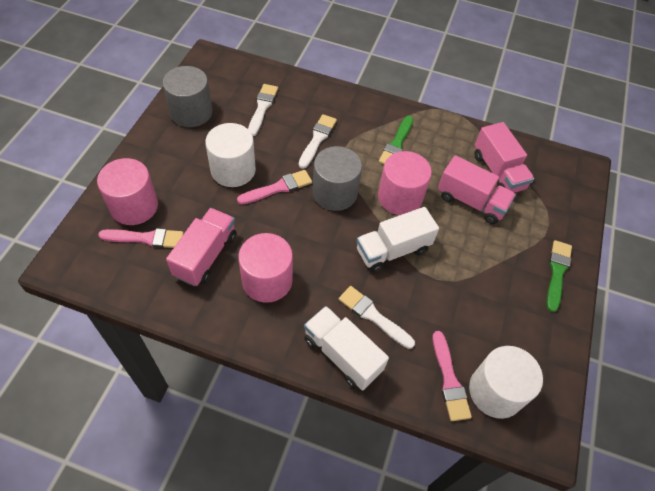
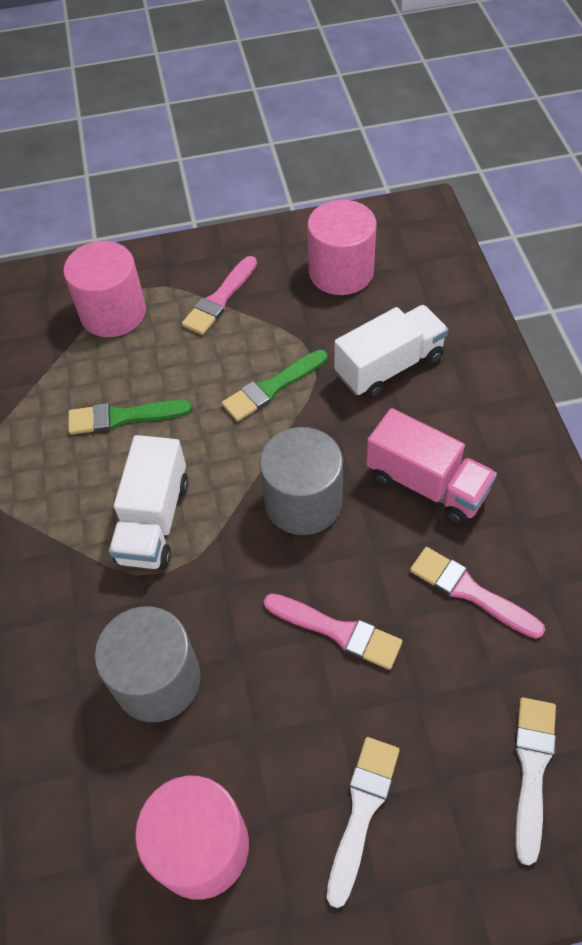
pink truck: 3 -> 1
white brush: 3 -> 2
white cylinder: 2 -> 0

